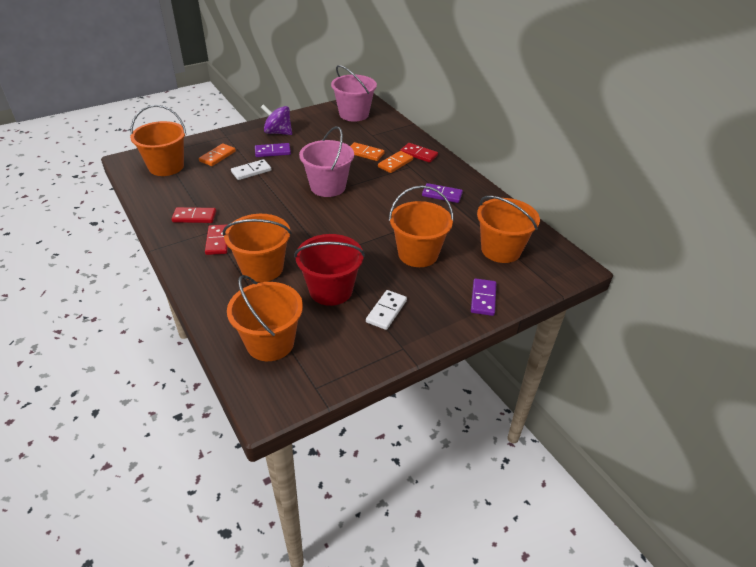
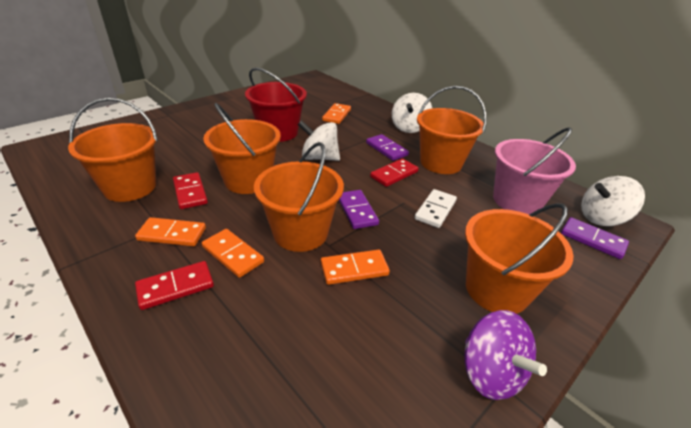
orange domino: 3 -> 4
pink bucket: 2 -> 1
white domino: 2 -> 1
white spinning top: 0 -> 3

